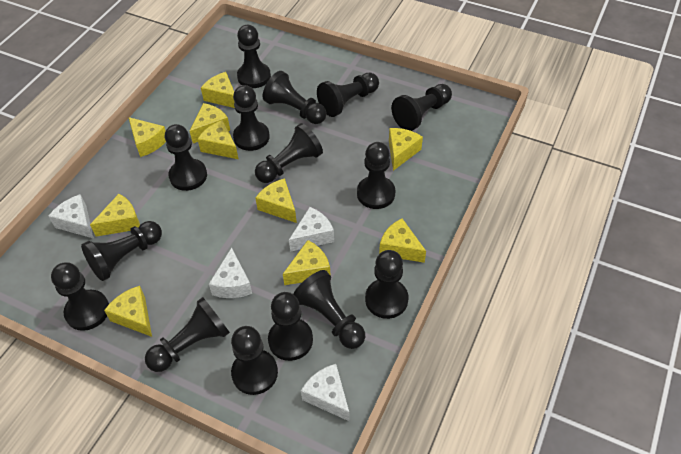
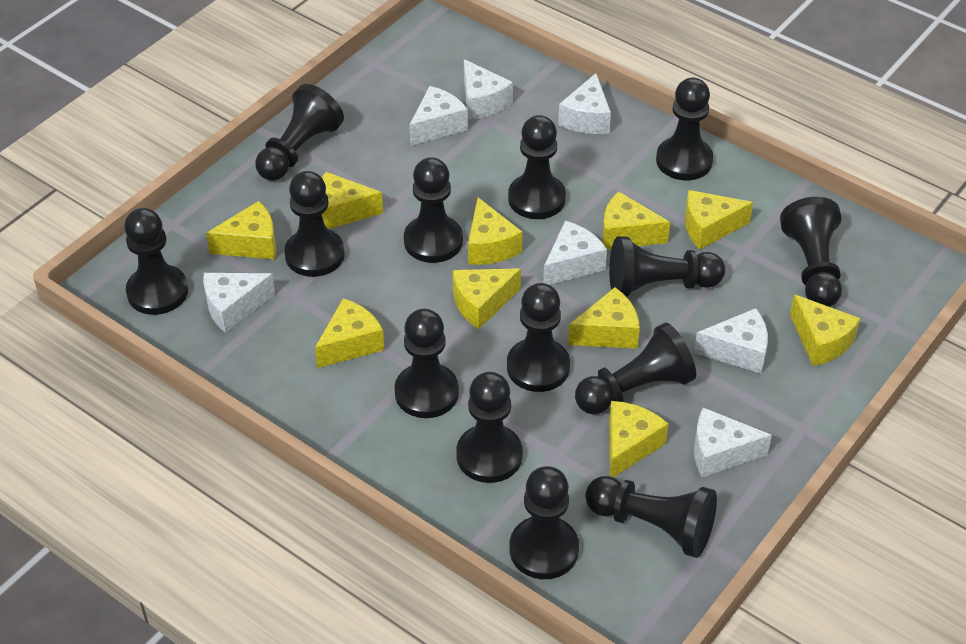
black pawn: 15 -> 14
white cheese: 4 -> 7

